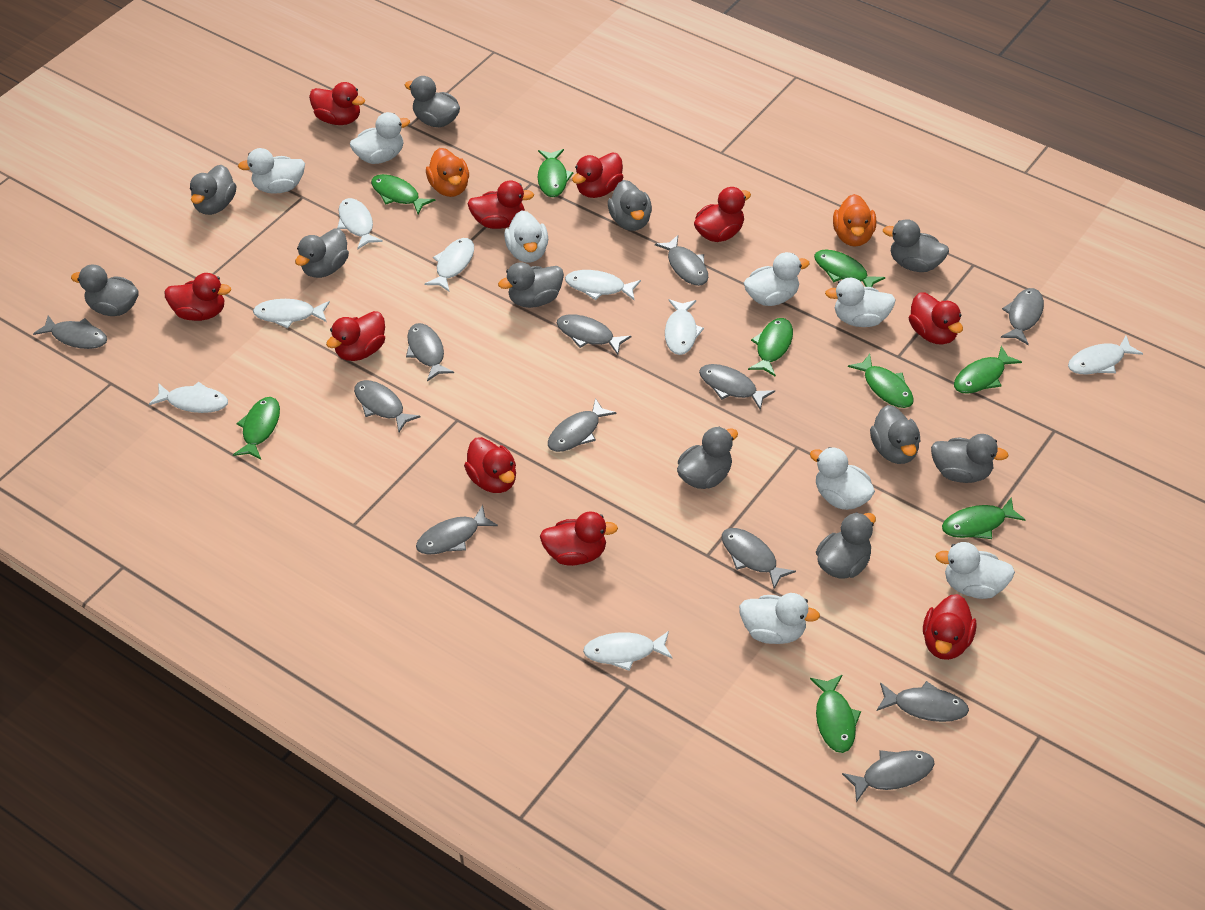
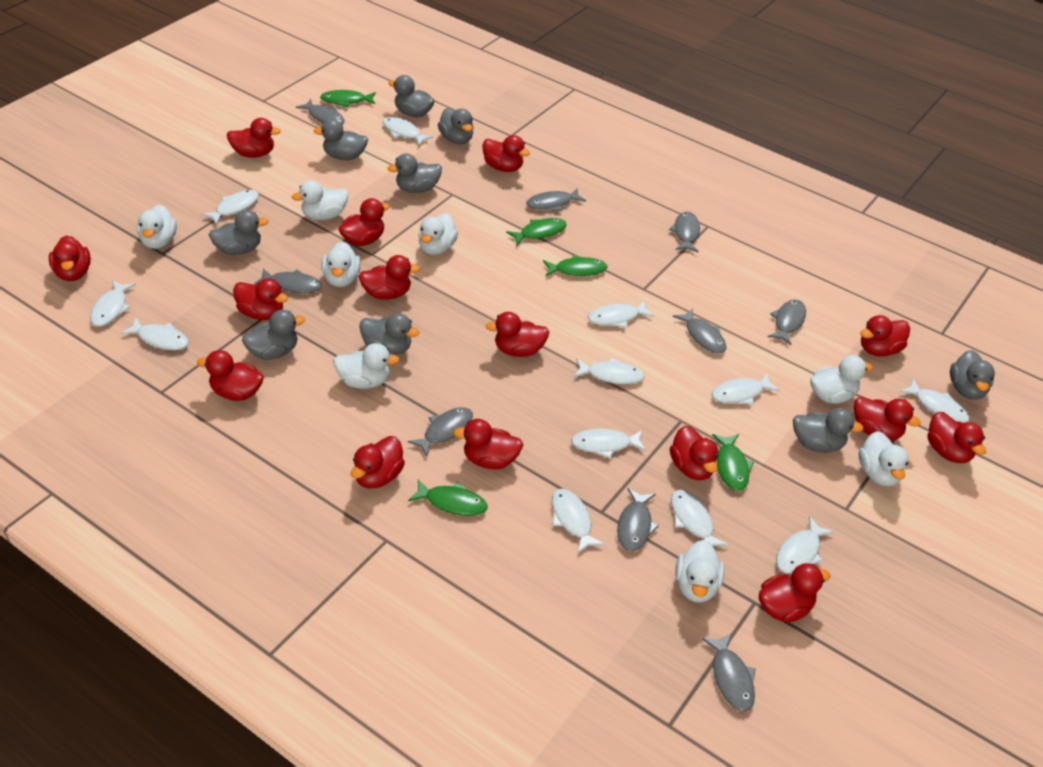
green fish: 9 -> 5
grey duck: 11 -> 9
grey fish: 12 -> 9
orange duck: 2 -> 0
red duck: 10 -> 15
white fish: 8 -> 12

